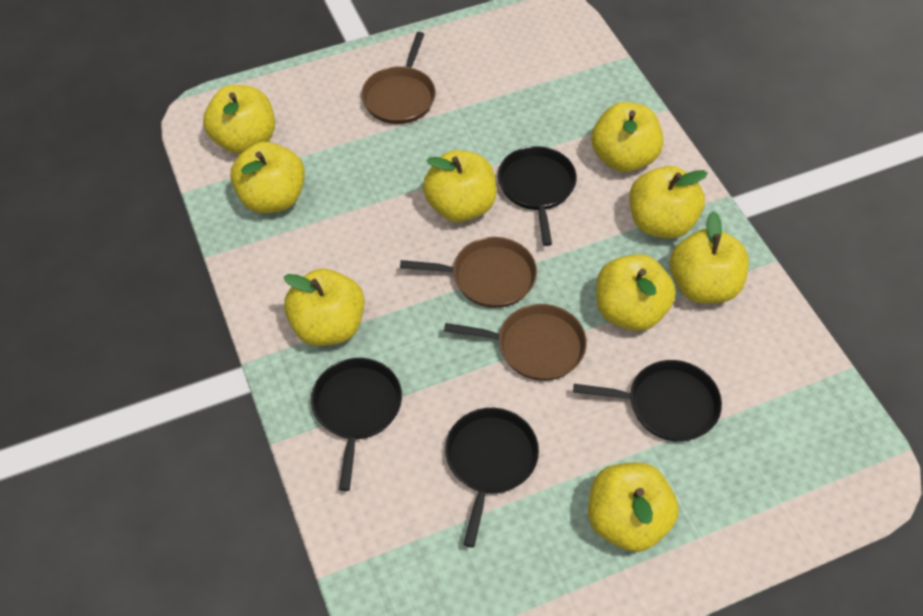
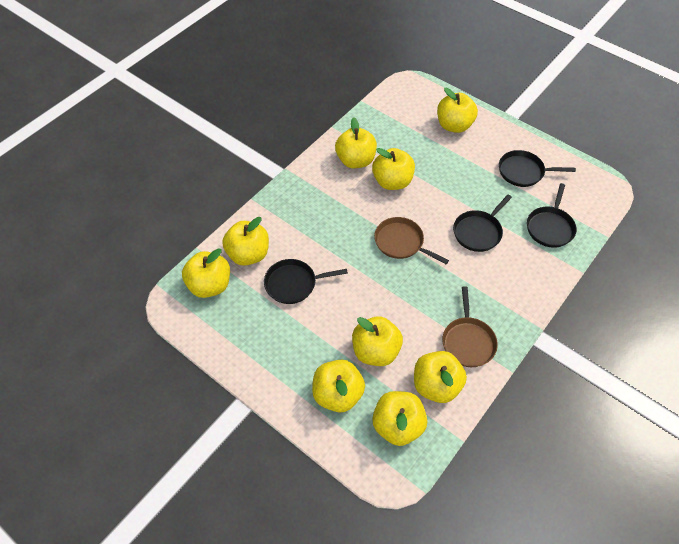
brown pan: 3 -> 2

